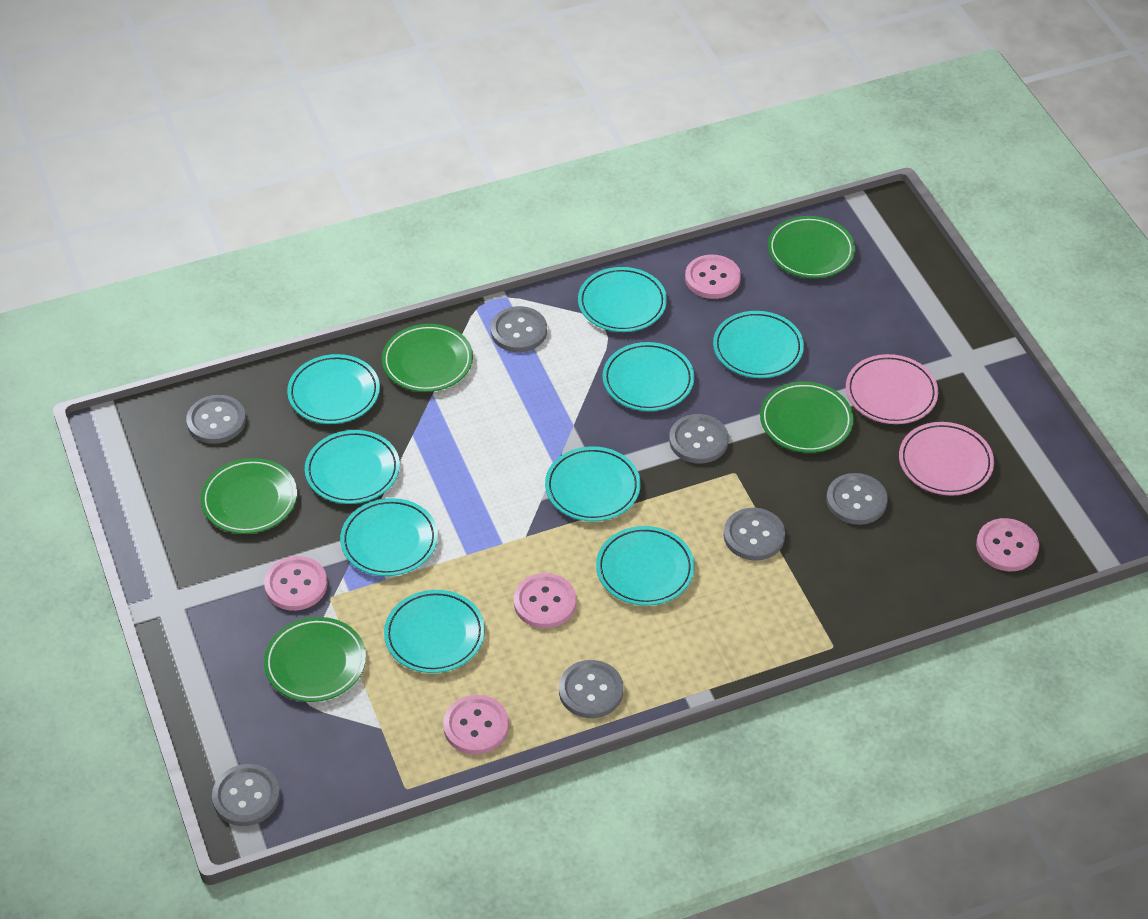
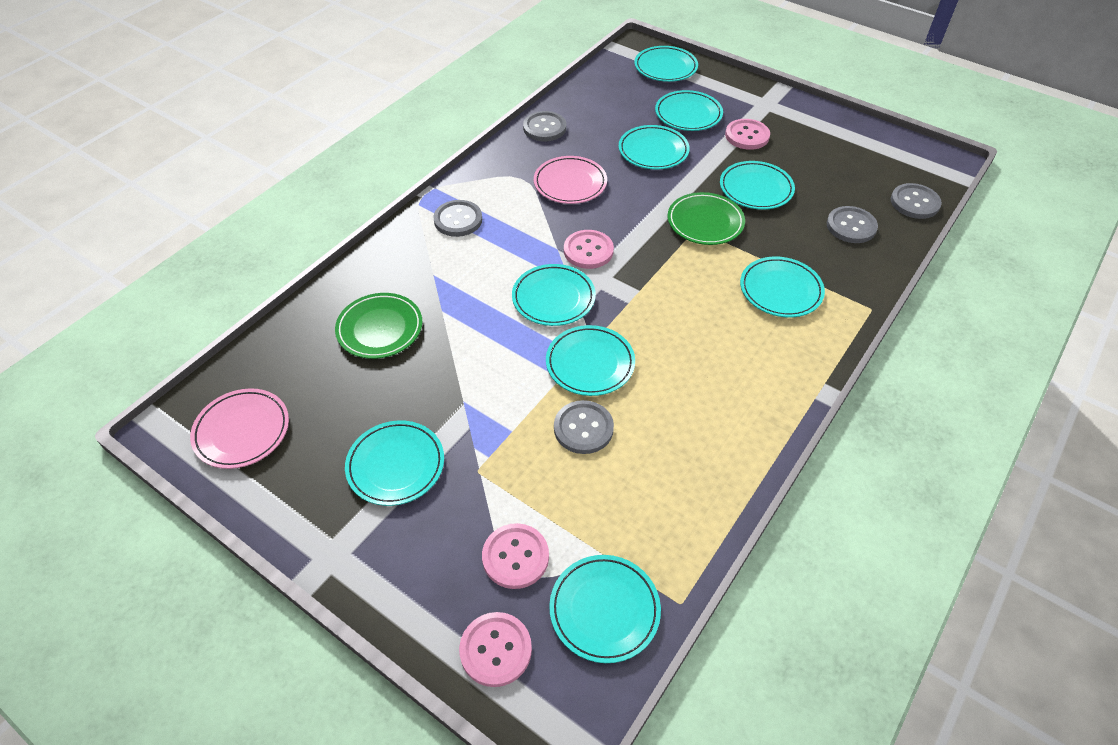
green plate: 5 -> 2
grey button: 7 -> 5
pink button: 5 -> 4

